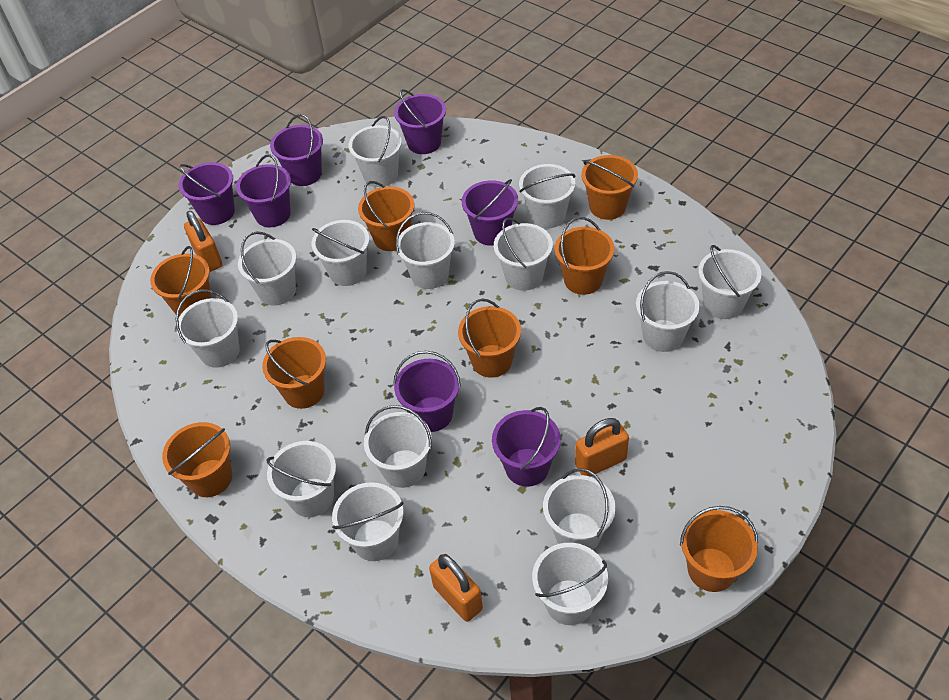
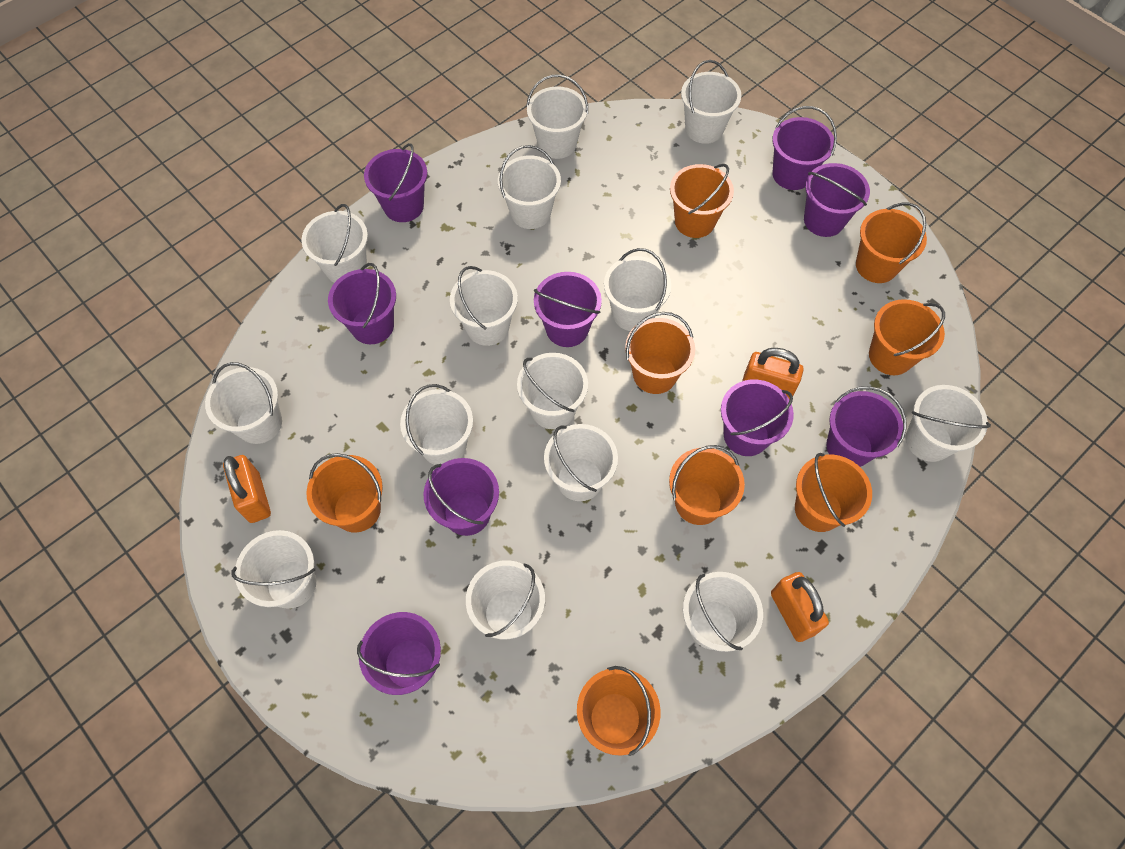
purple bucket: 7 -> 9

